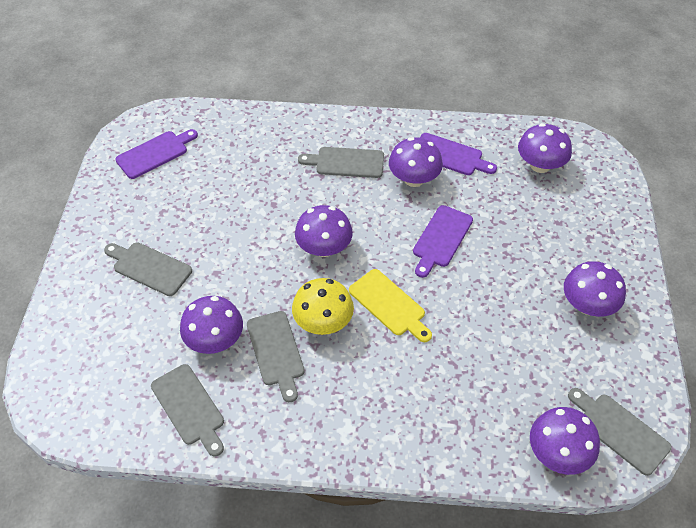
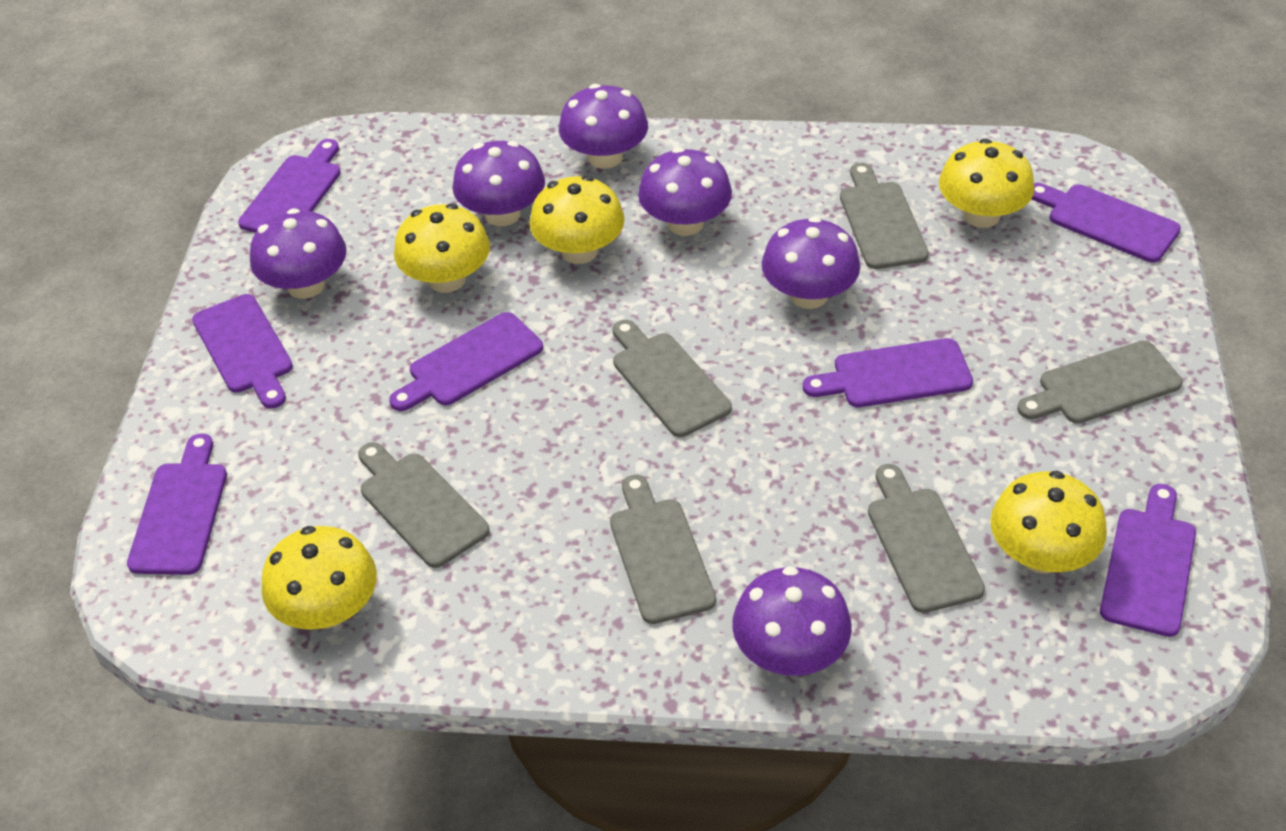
grey cutting board: 5 -> 6
purple cutting board: 3 -> 7
yellow cutting board: 1 -> 0
yellow mushroom: 1 -> 5

